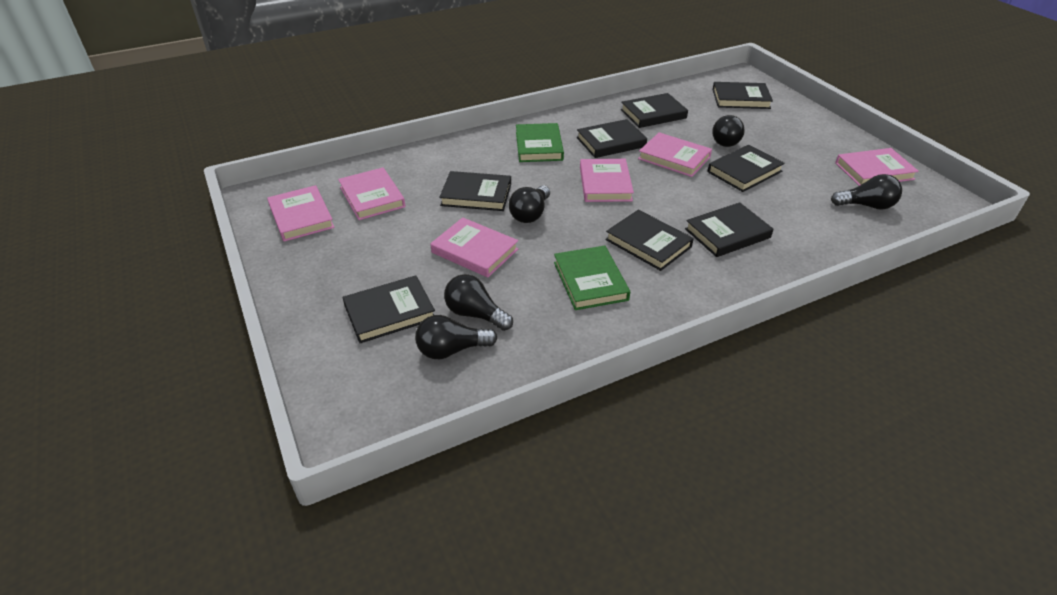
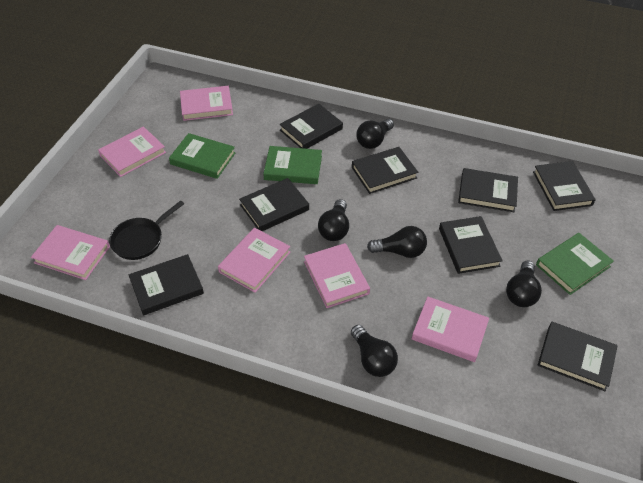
black pan: 0 -> 1
green book: 2 -> 3

